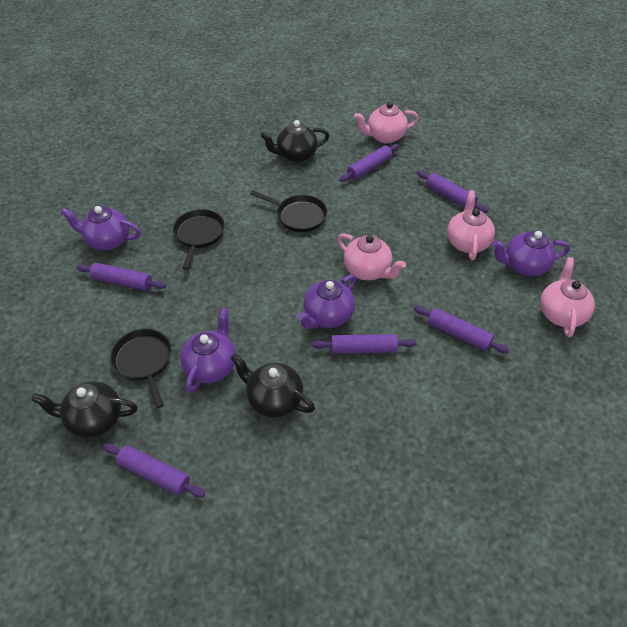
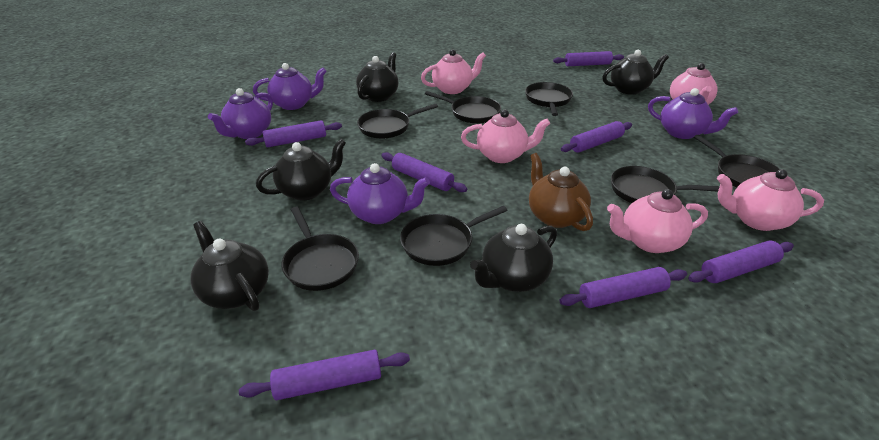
black pan: 3 -> 7
black teapot: 3 -> 5
brown teapot: 0 -> 1
pink teapot: 4 -> 5
purple rolling pin: 6 -> 7

